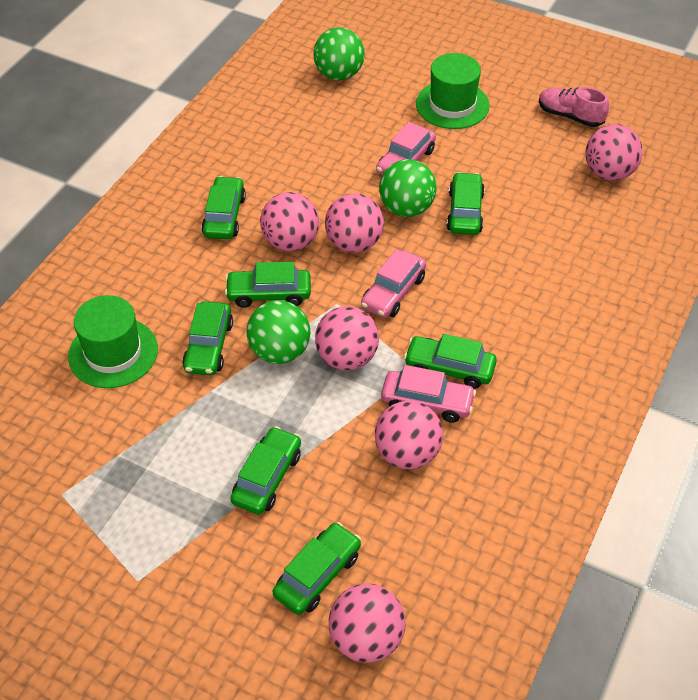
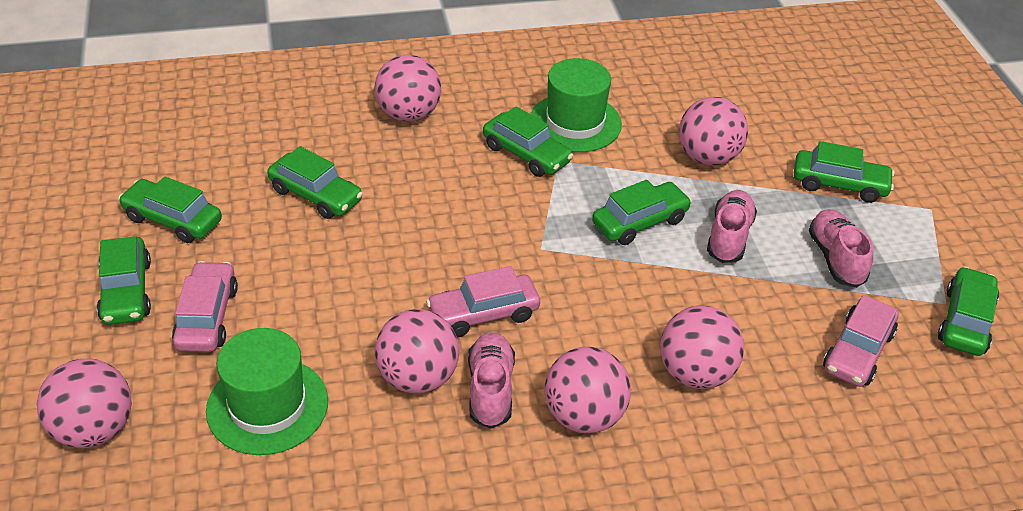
green ball: 3 -> 0
pink shoe: 1 -> 3

